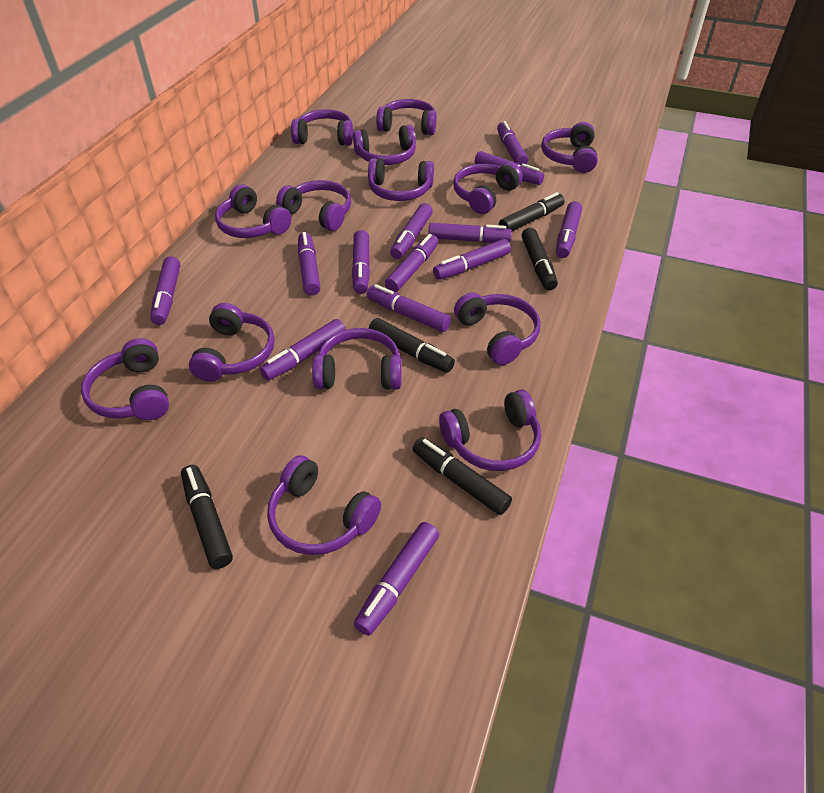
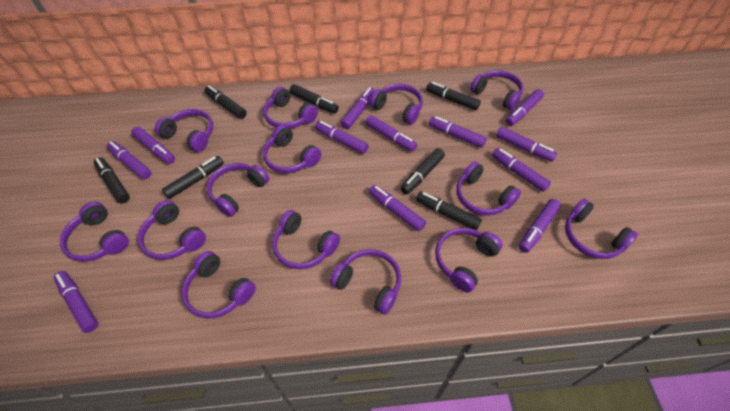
black marker: 5 -> 7
purple marker: 13 -> 12

